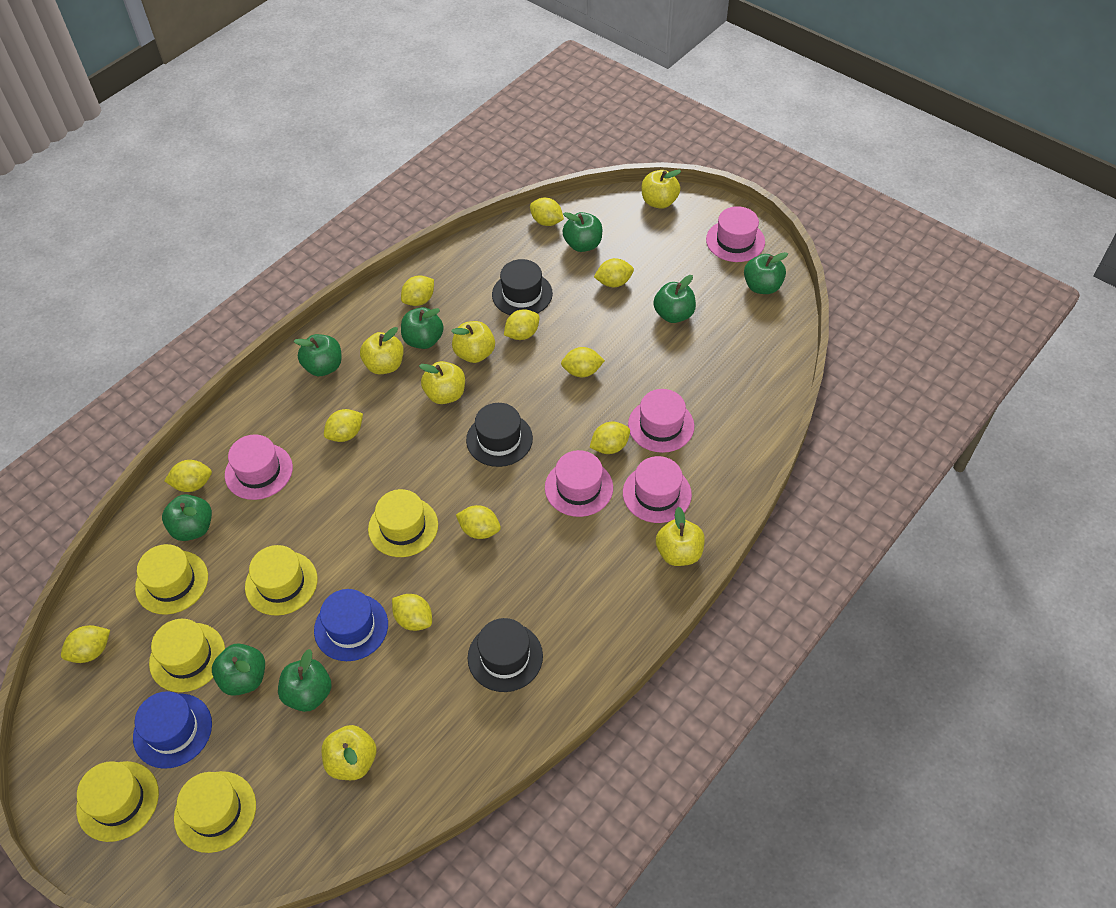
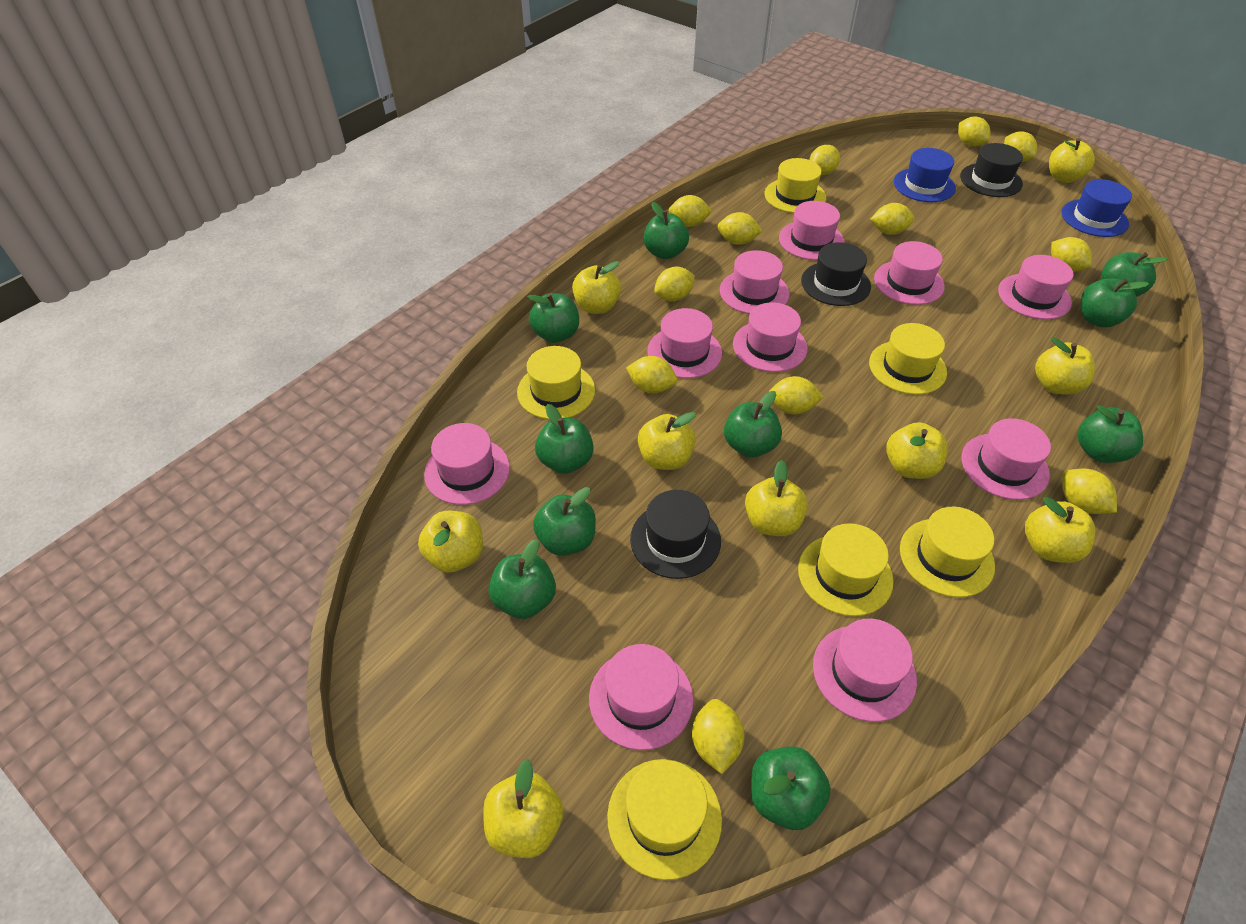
green apple: 8 -> 10
pink hat: 5 -> 10
yellow apple: 6 -> 9
yellow lemon: 11 -> 12

